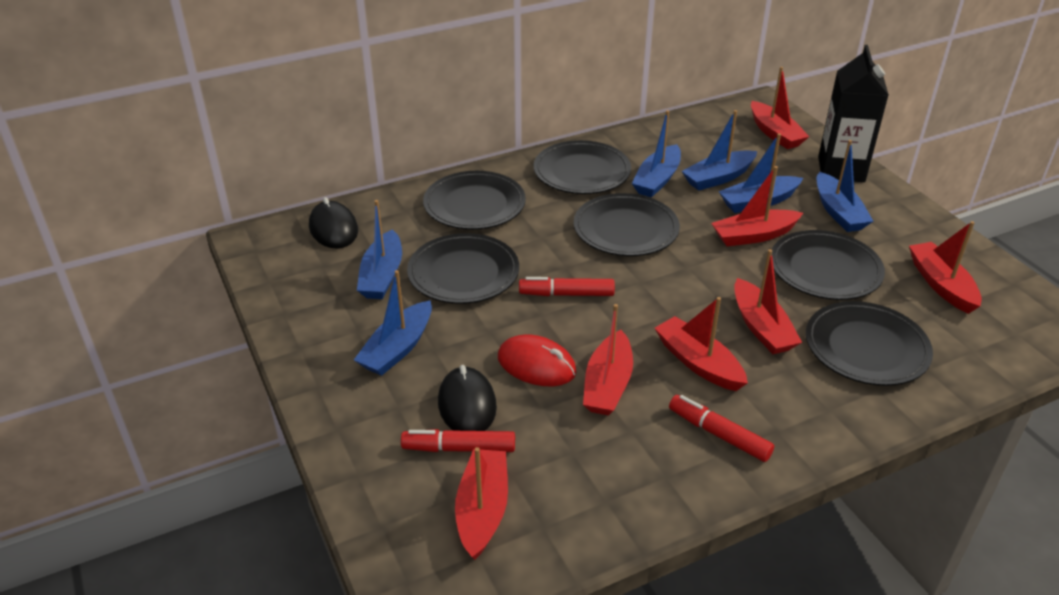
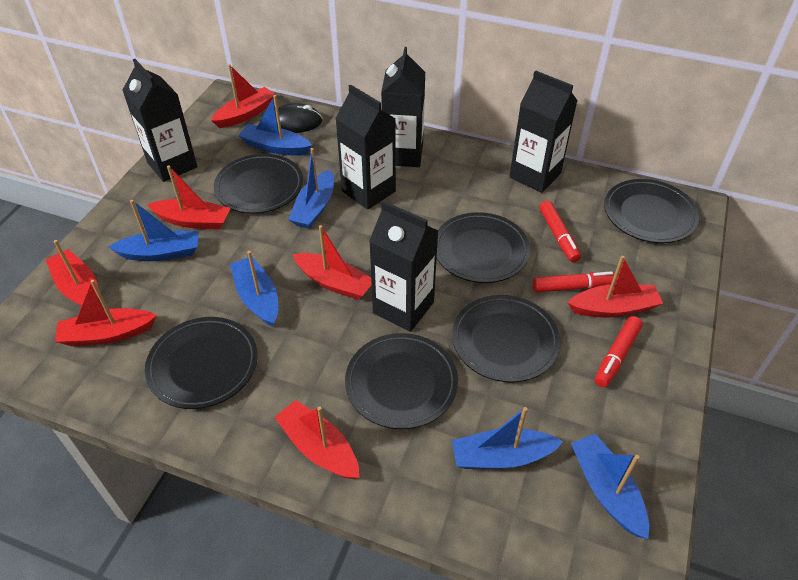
black carton: 1 -> 5
black mouse: 2 -> 1
red mouse: 1 -> 0

